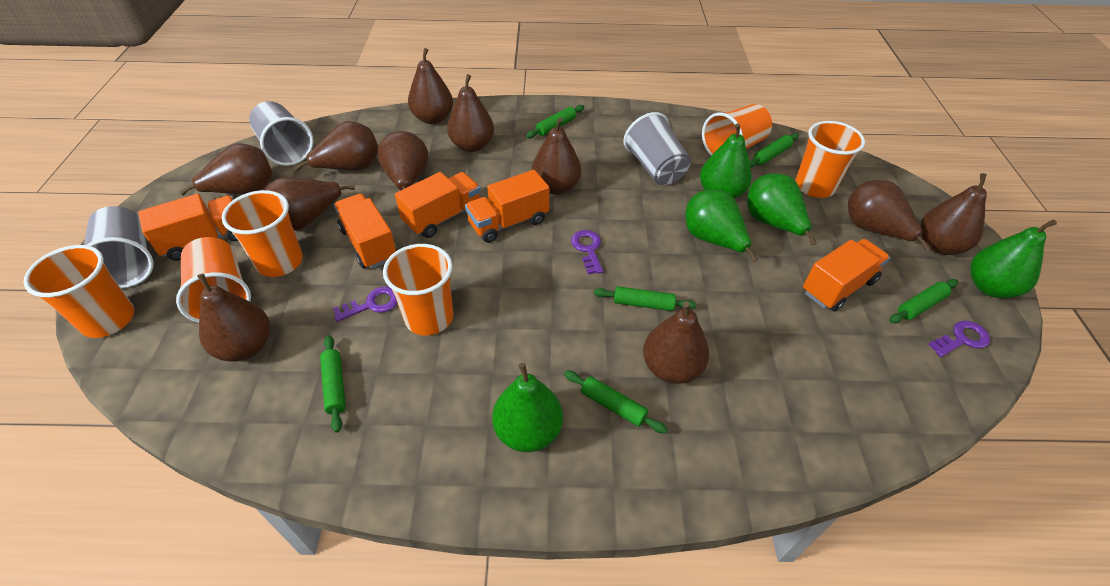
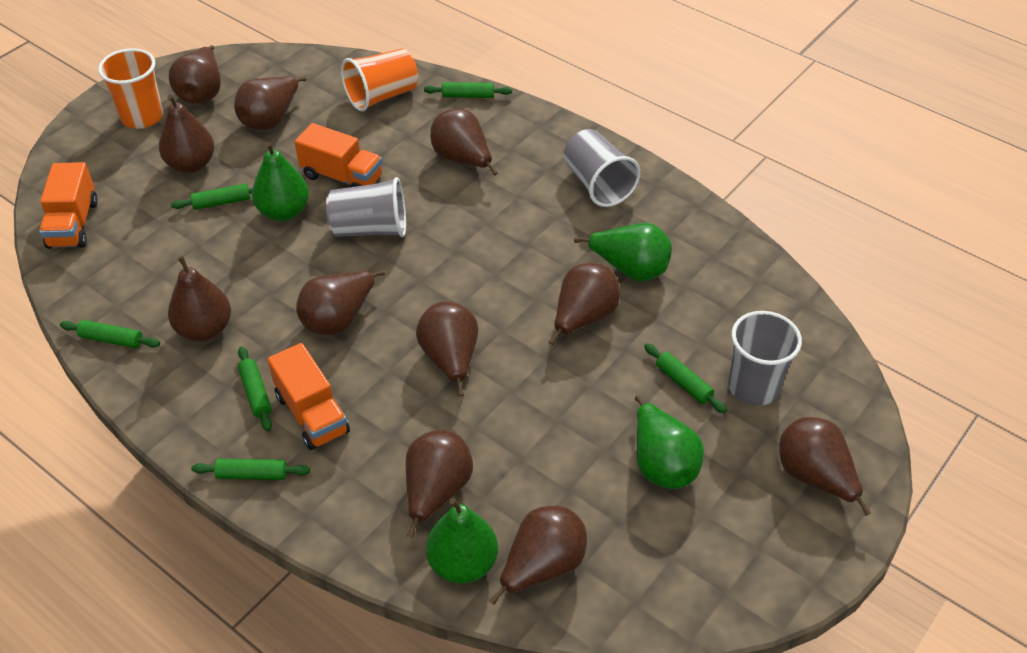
green pear: 5 -> 4
orange cup: 6 -> 2
orange truck: 5 -> 3
purple key: 3 -> 0

